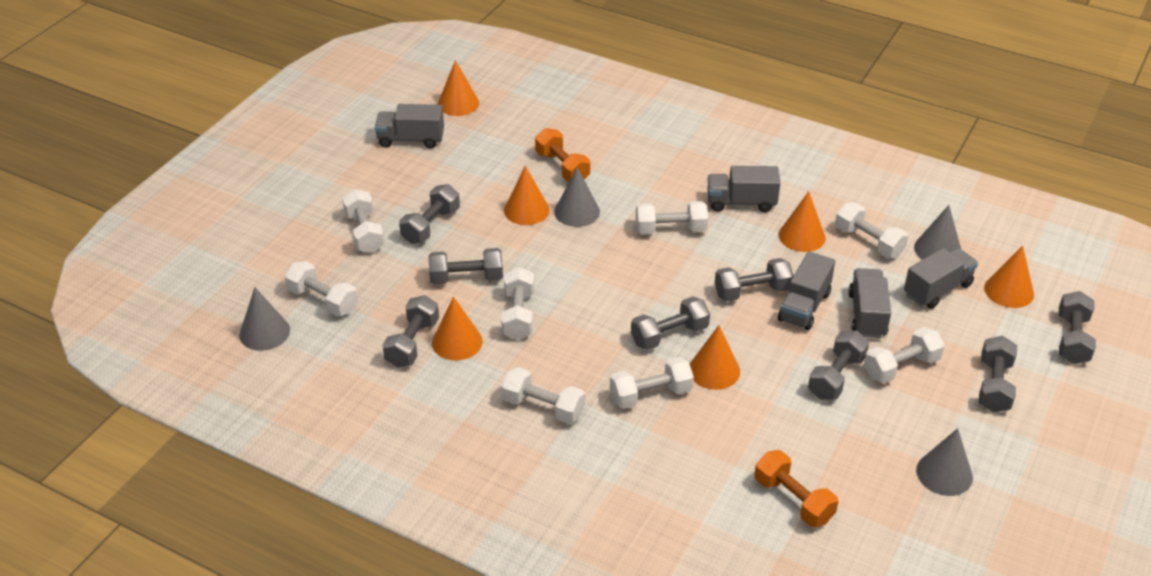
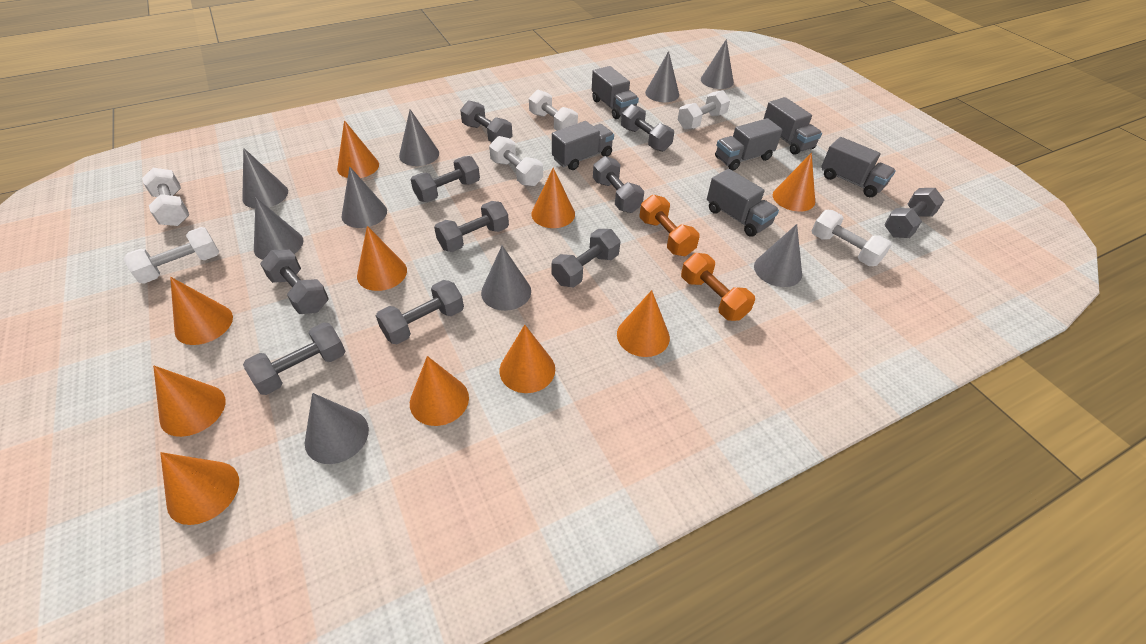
grey cone: 4 -> 9
grey dumbbell: 8 -> 10
grey truck: 5 -> 6
orange cone: 6 -> 10
white dumbbell: 8 -> 6

